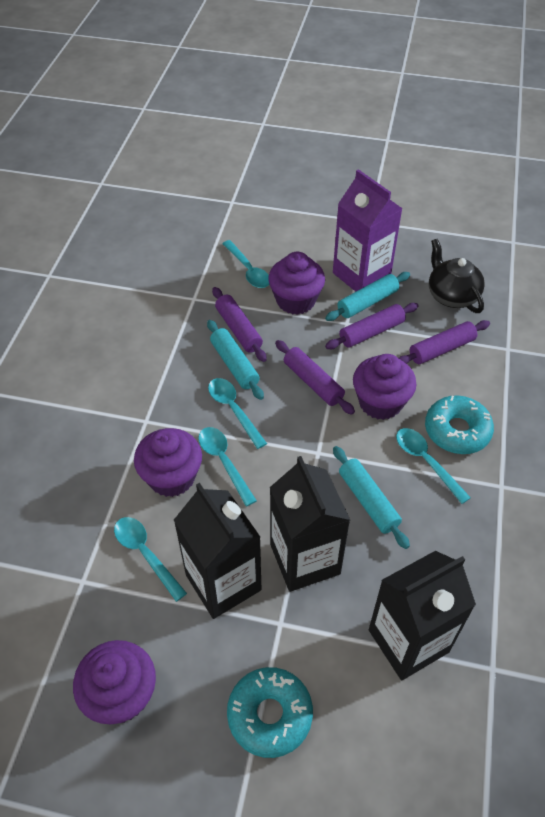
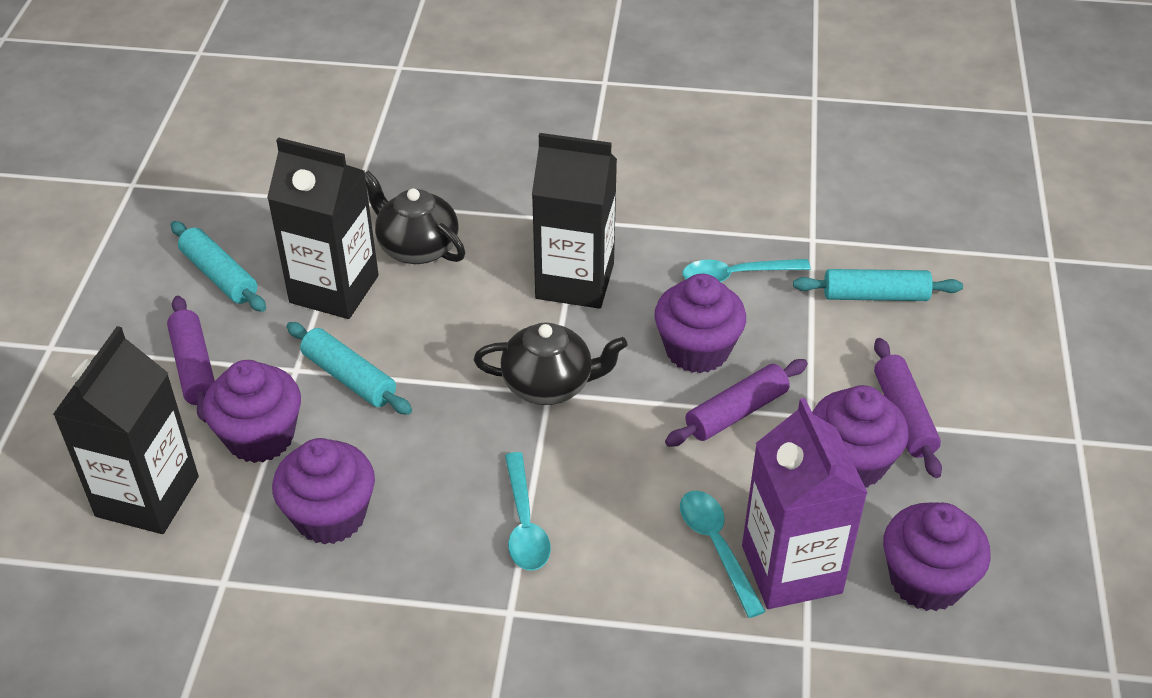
black teapot: 1 -> 2
purple cupcake: 4 -> 5
purple rolling pin: 4 -> 3
turquoise donut: 2 -> 0
turquoise spoon: 5 -> 3

